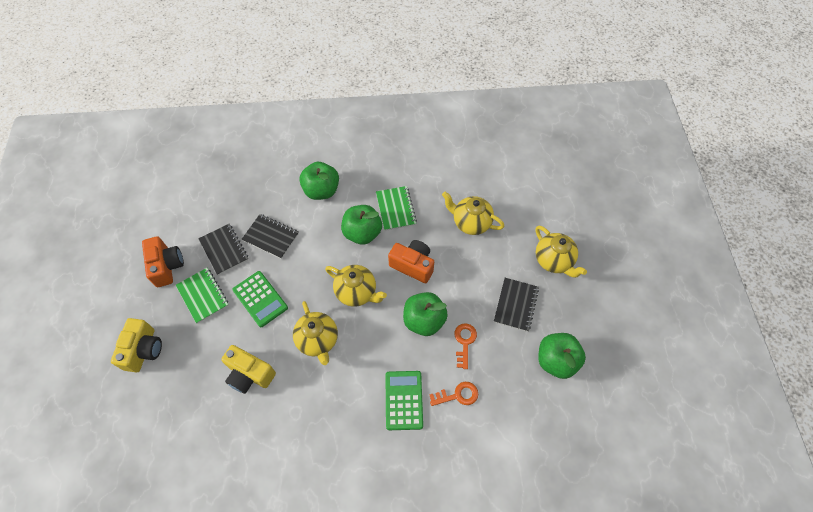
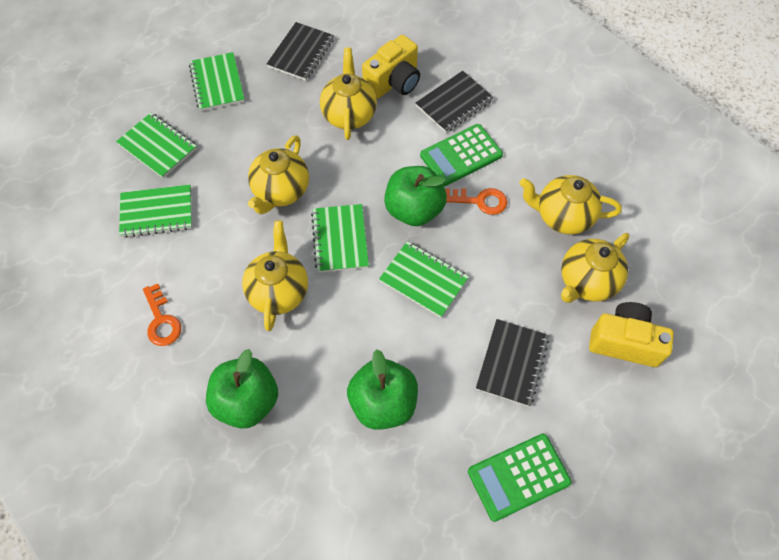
green apple: 4 -> 3
green notebook: 2 -> 5
orange camera: 2 -> 0
yellow teapot: 4 -> 5

